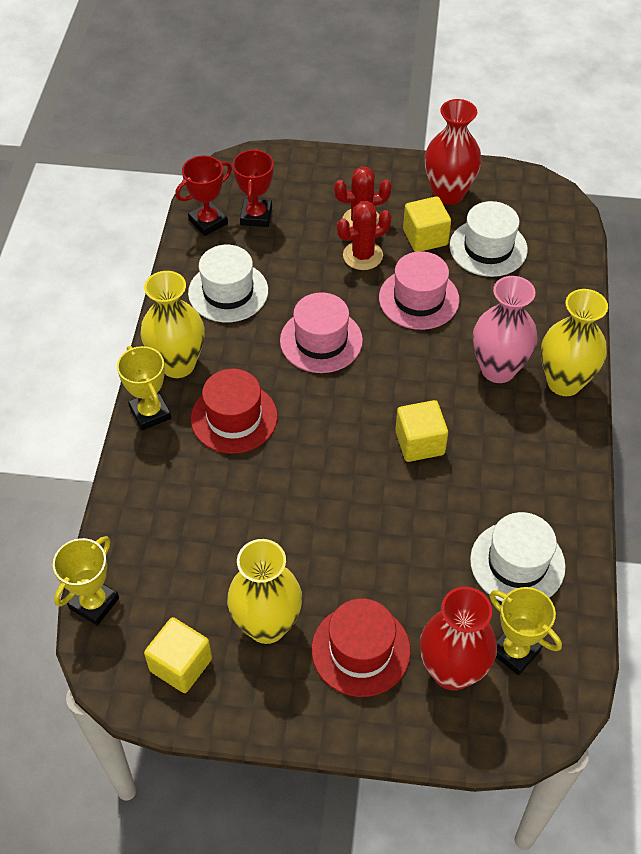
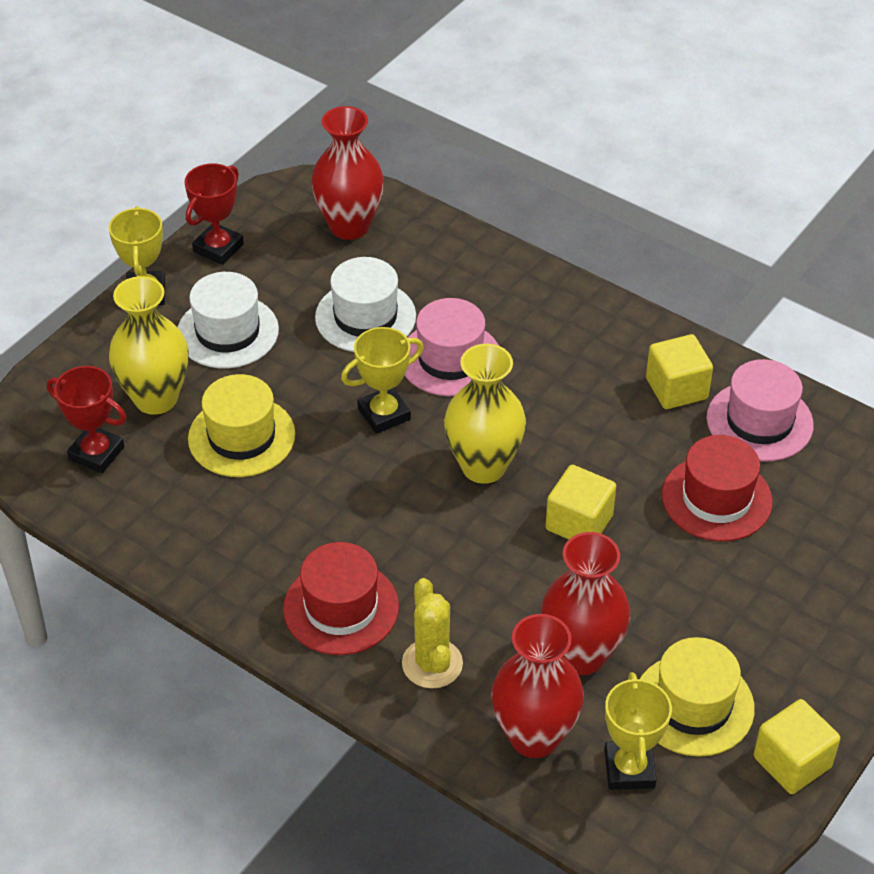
pink vase: 1 -> 0
red cactus: 2 -> 0
red vase: 2 -> 3
white hat: 3 -> 2
yellow cactus: 0 -> 1
yellow hat: 0 -> 2
yellow vase: 3 -> 2

